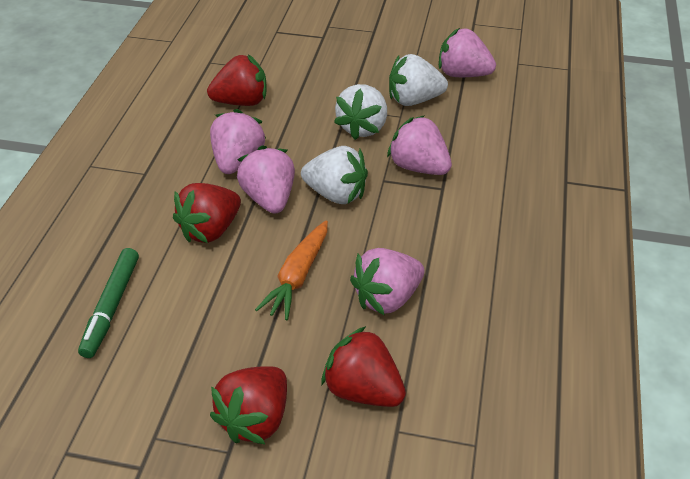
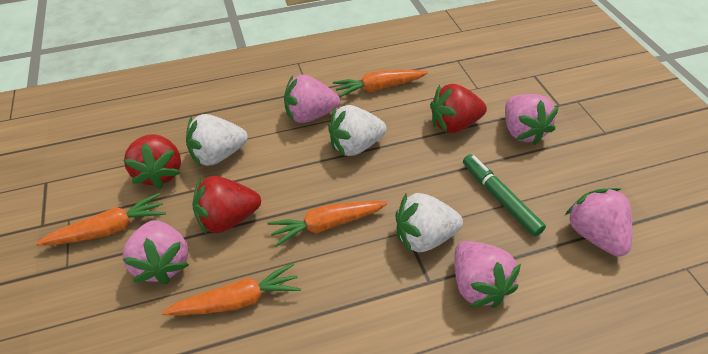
orange carrot: 1 -> 4
red strawberry: 4 -> 3

